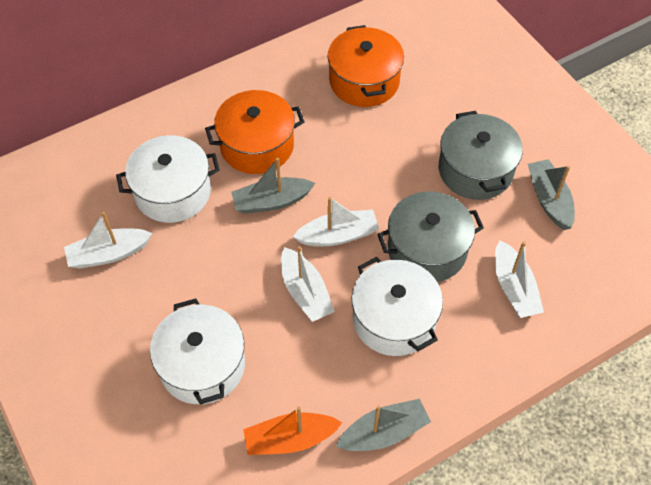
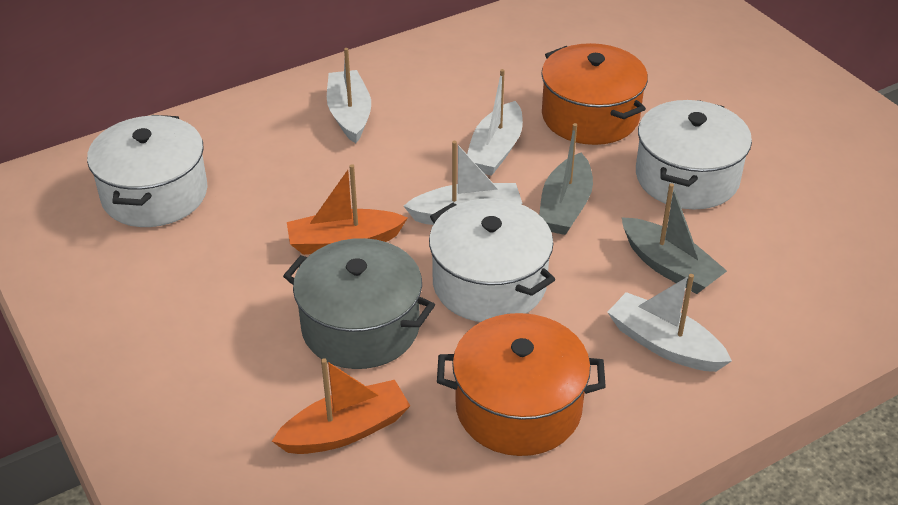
grey boat: 3 -> 2
grey pot: 2 -> 1
orange boat: 1 -> 2

